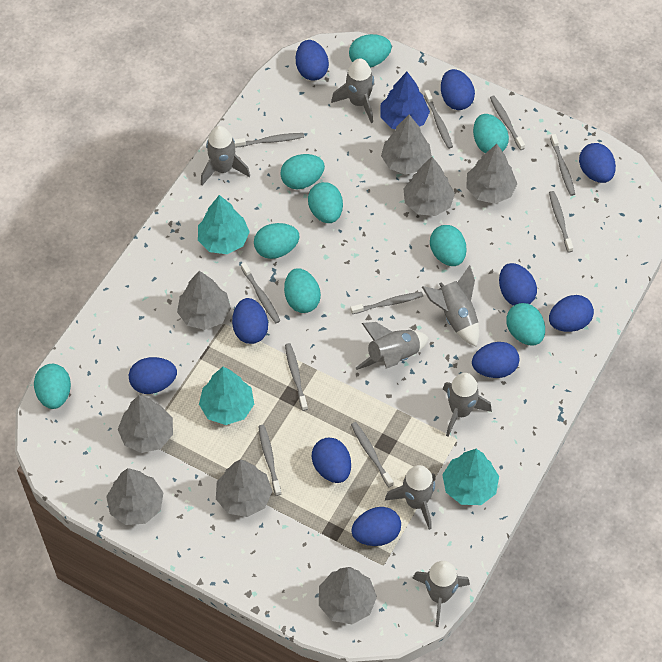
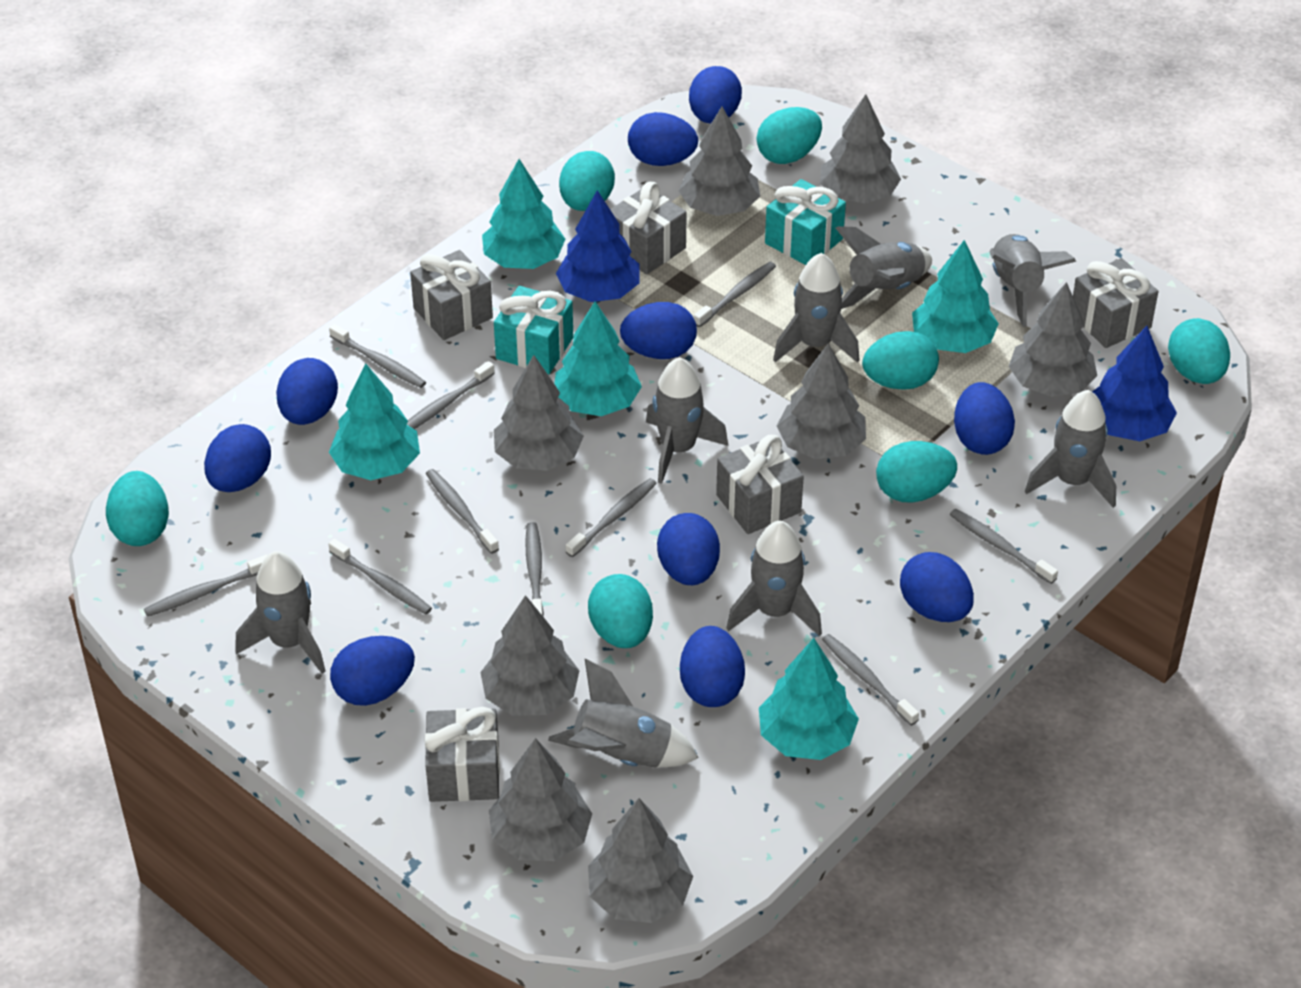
blue tree: 1 -> 2
grey gift: 0 -> 5
grey rocket: 7 -> 8
turquoise egg: 9 -> 7
turquoise gift: 0 -> 2
turquoise tree: 3 -> 5

